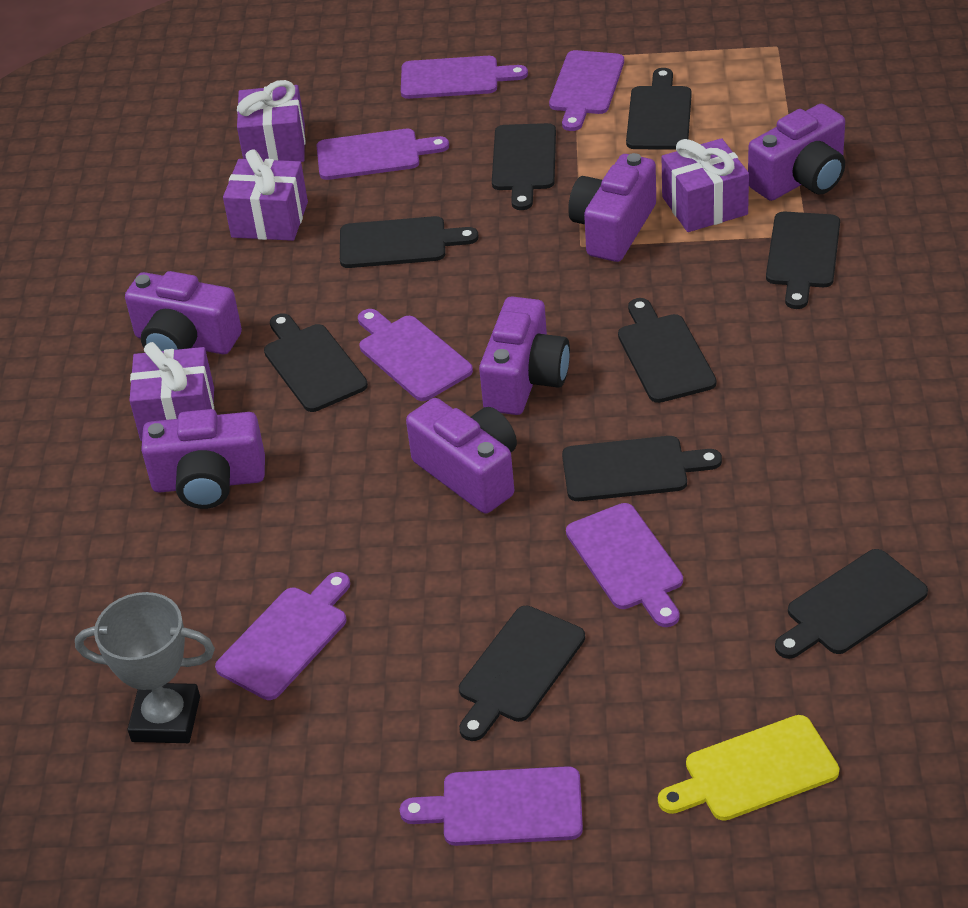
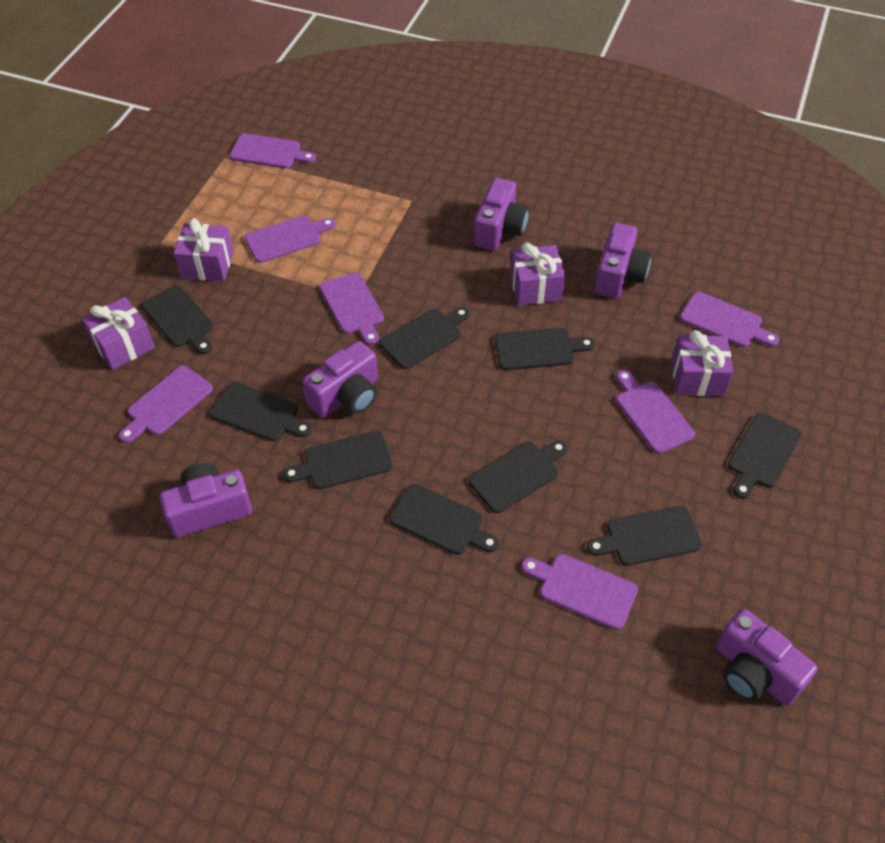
grey trophy: 1 -> 0
purple camera: 6 -> 5
yellow cutting board: 1 -> 0

